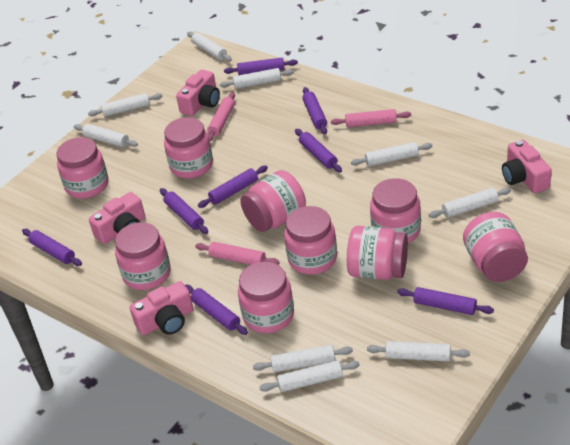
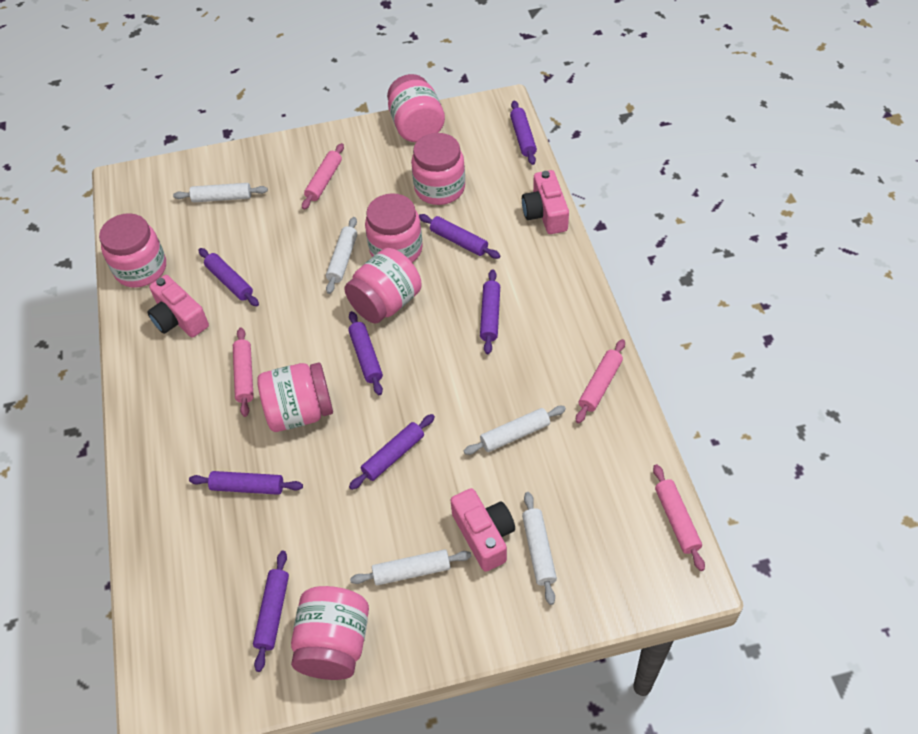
pink camera: 4 -> 3
pink jar: 9 -> 7
pink rolling pin: 3 -> 4
white rolling pin: 9 -> 5

